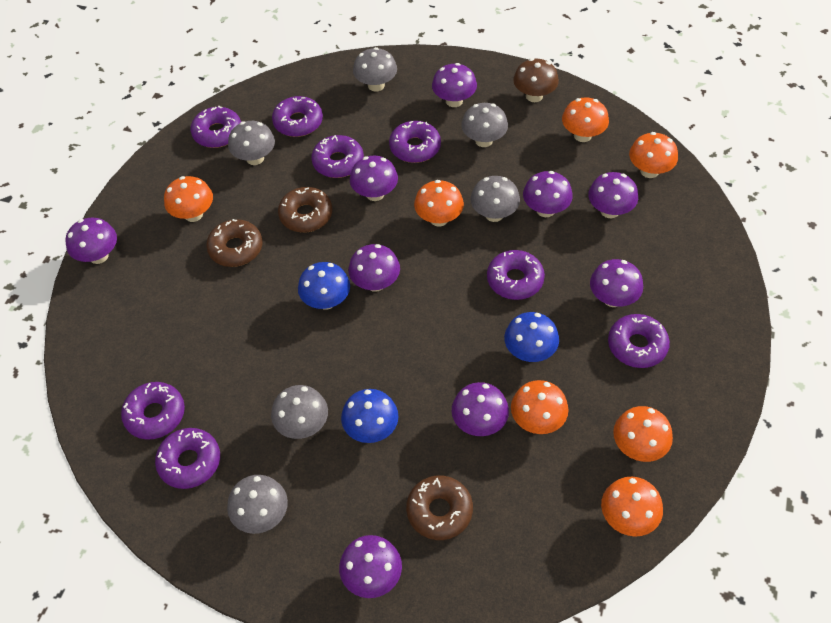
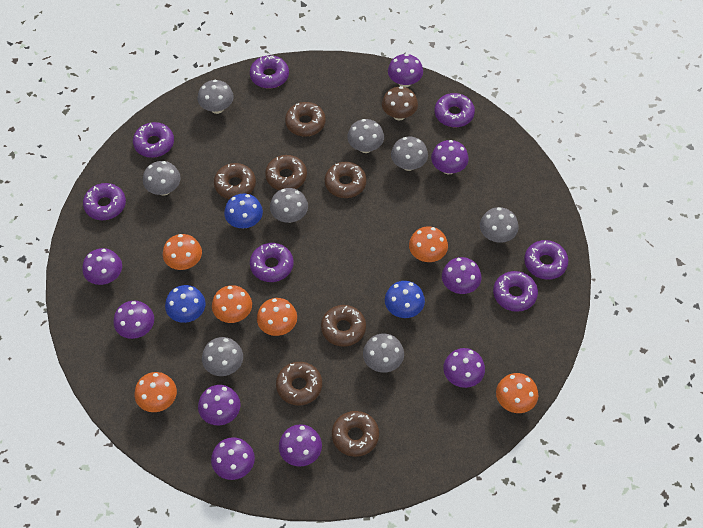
brown donut: 3 -> 7
grey mushroom: 6 -> 8
orange mushroom: 7 -> 6
purple donut: 8 -> 7

